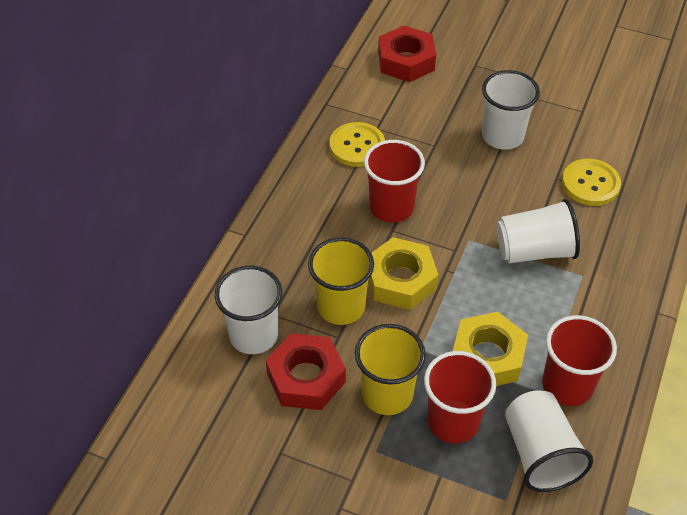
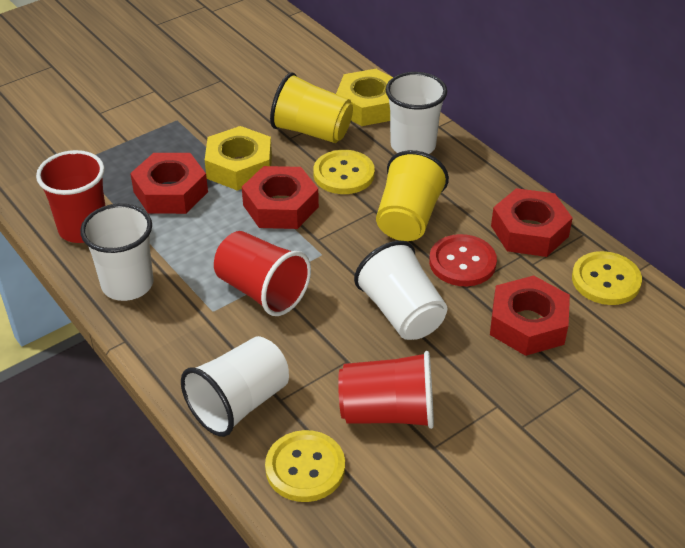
red button: 0 -> 1
red nut: 2 -> 4
yellow button: 2 -> 3

